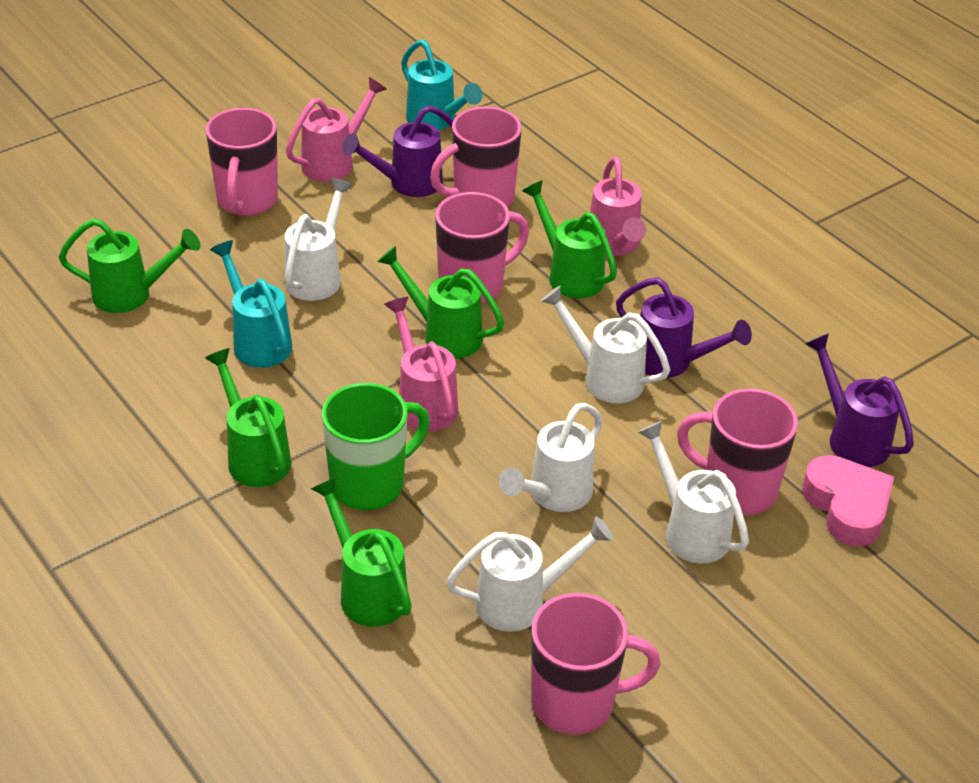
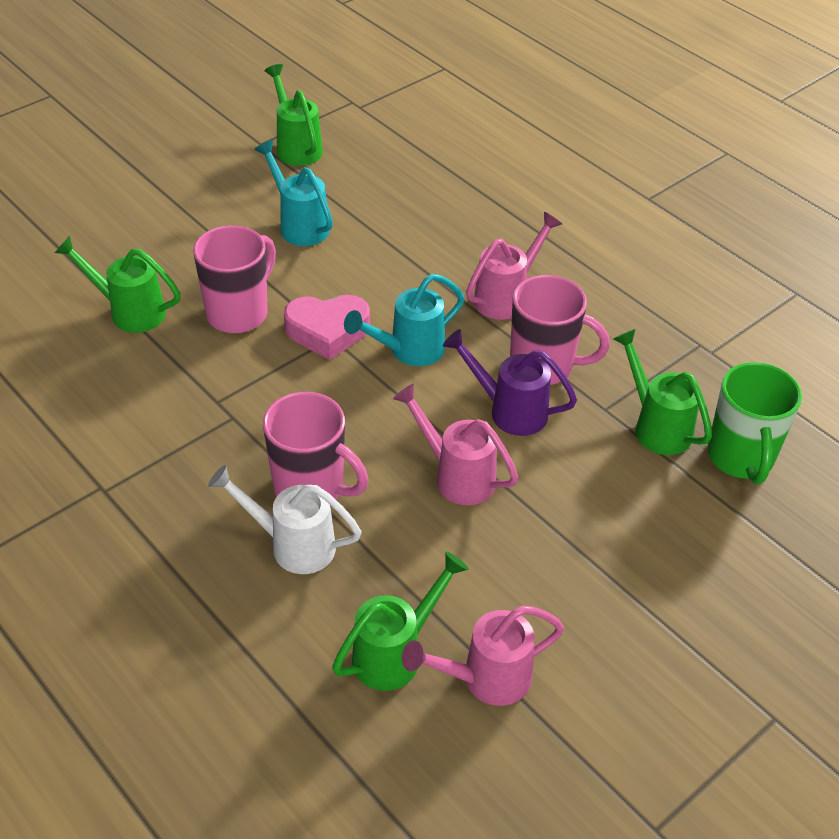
green watering can: 5 -> 4
pink mug: 5 -> 3
purple watering can: 3 -> 1
white watering can: 5 -> 1

